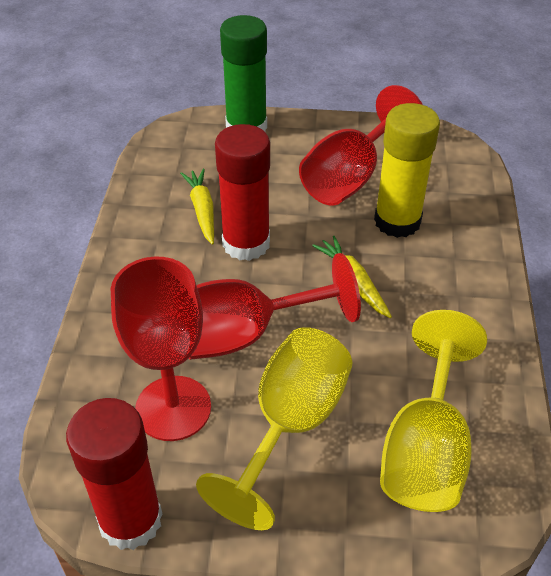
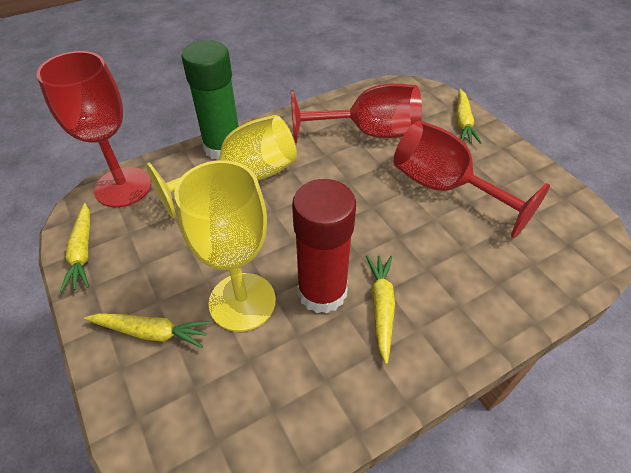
red glue stick: 2 -> 1
yellow carrot: 2 -> 4
yellow glue stick: 1 -> 0

